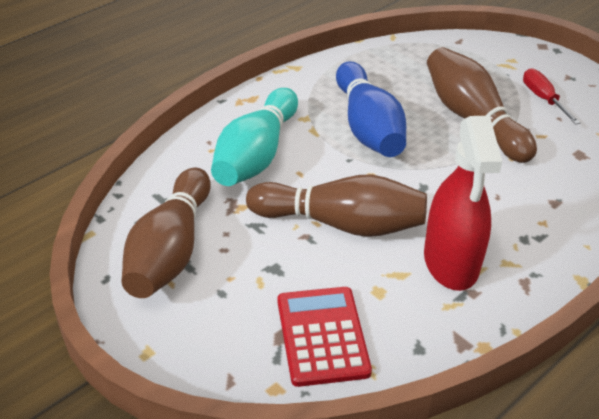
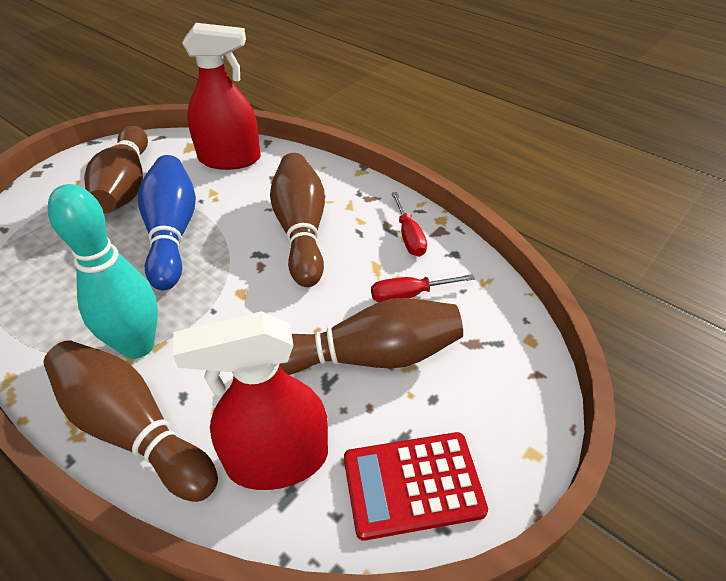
brown bowling pin: 3 -> 4
red screwdriver: 1 -> 2
red spray bottle: 1 -> 2

